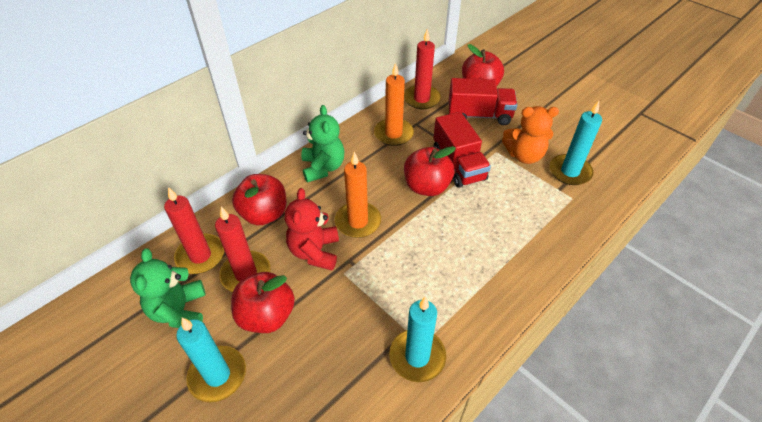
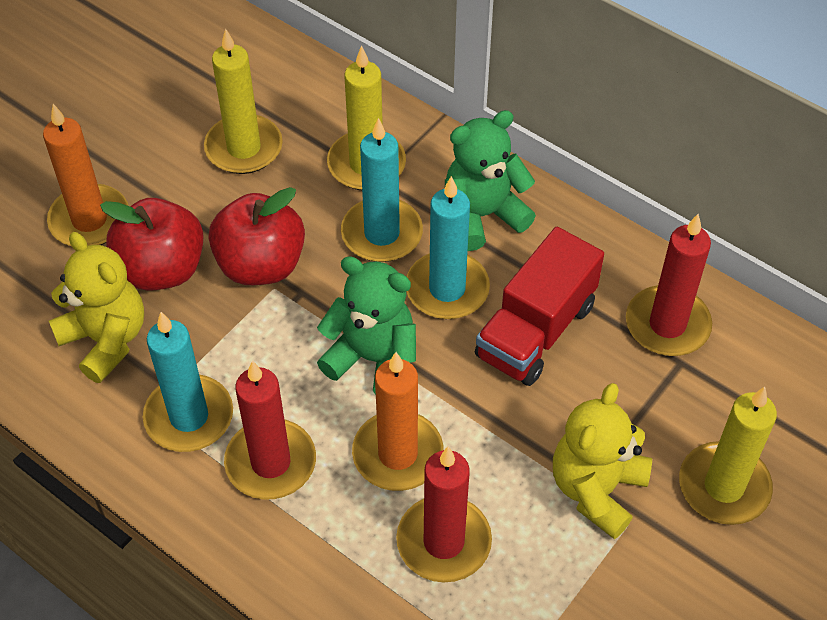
orange teddy bear: 1 -> 0
red apple: 4 -> 2
red teddy bear: 1 -> 0
red truck: 2 -> 1
yellow candle: 0 -> 3
yellow teddy bear: 0 -> 2

